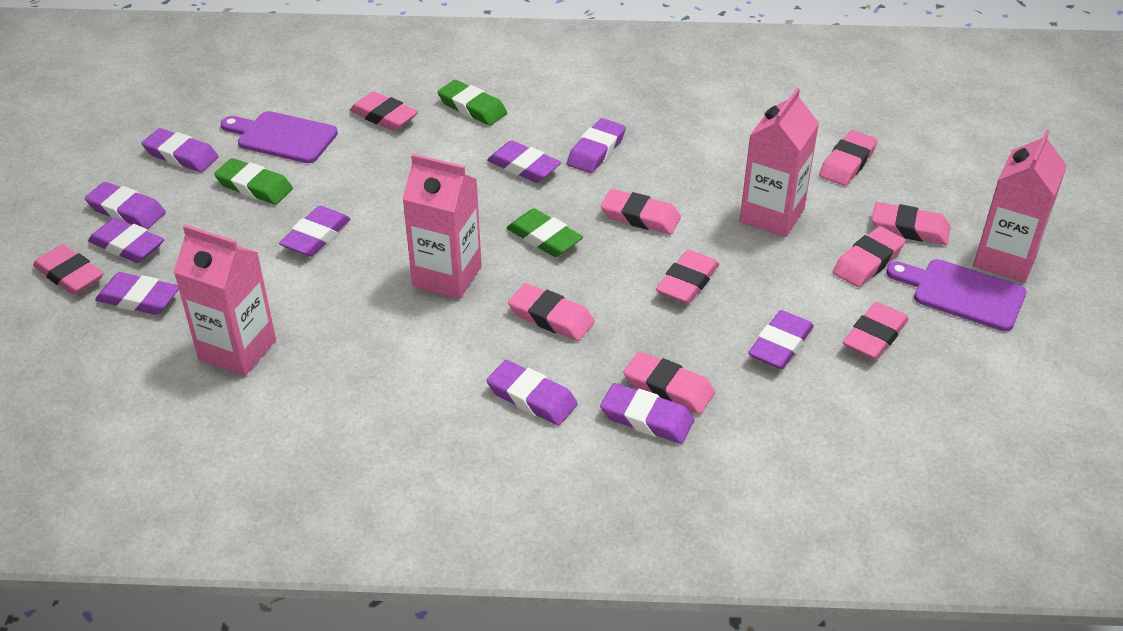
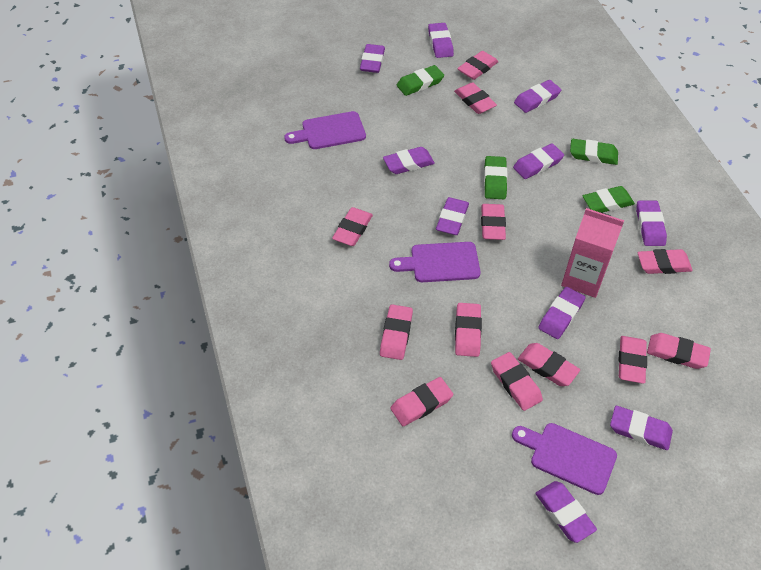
green eraser: 3 -> 4
pink carton: 4 -> 1
pink eraser: 10 -> 12
purple cutting board: 2 -> 3

